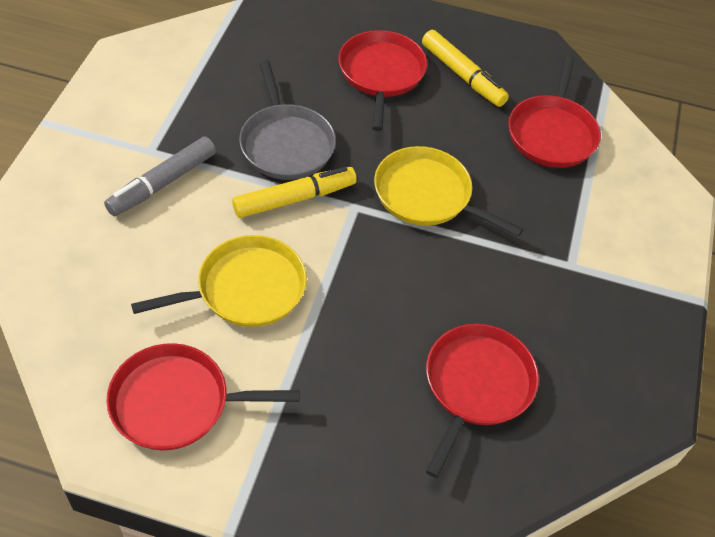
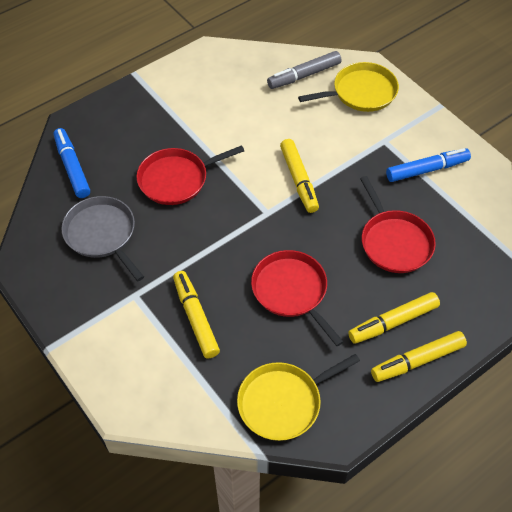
blue marker: 0 -> 2
red pan: 4 -> 3
yellow marker: 2 -> 4

